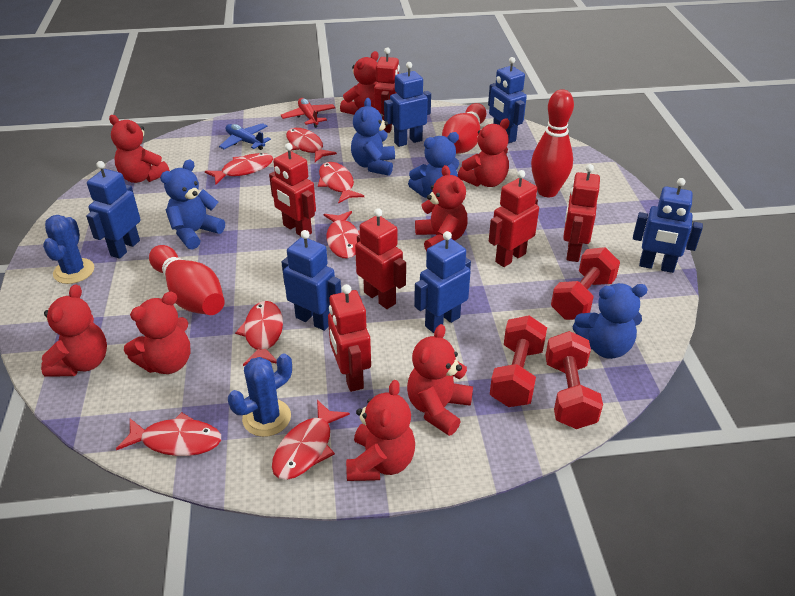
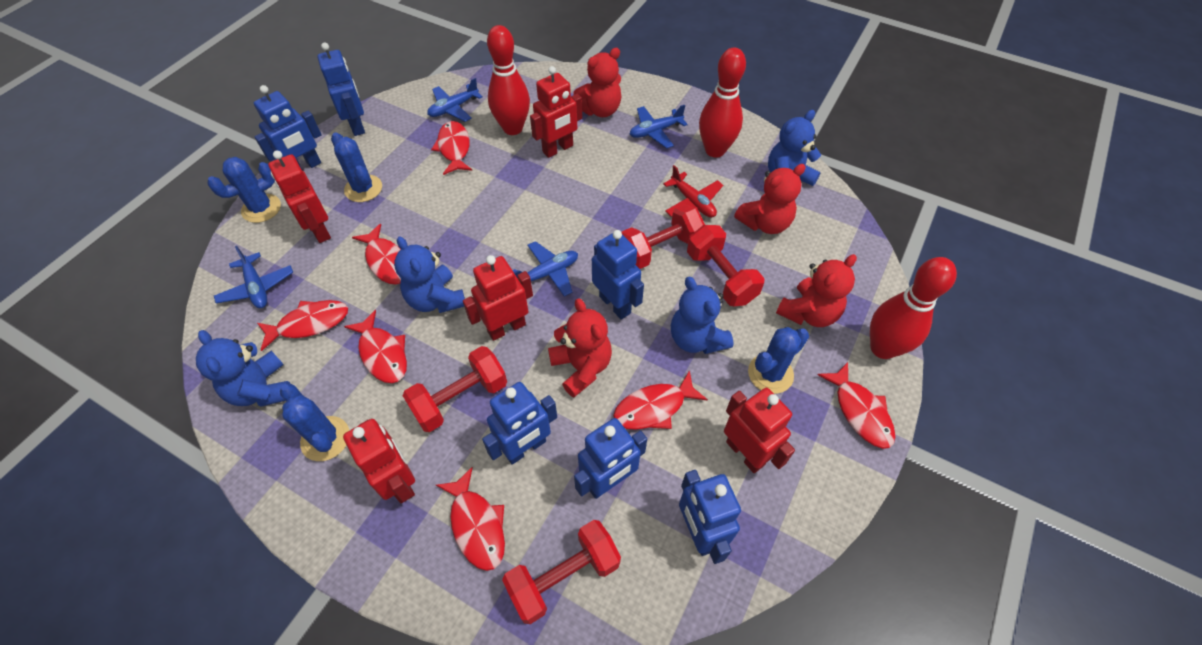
blue cactus: 2 -> 4
blue plane: 1 -> 4
red dumbbell: 3 -> 4
red robot: 6 -> 5
red teddy bear: 8 -> 4

